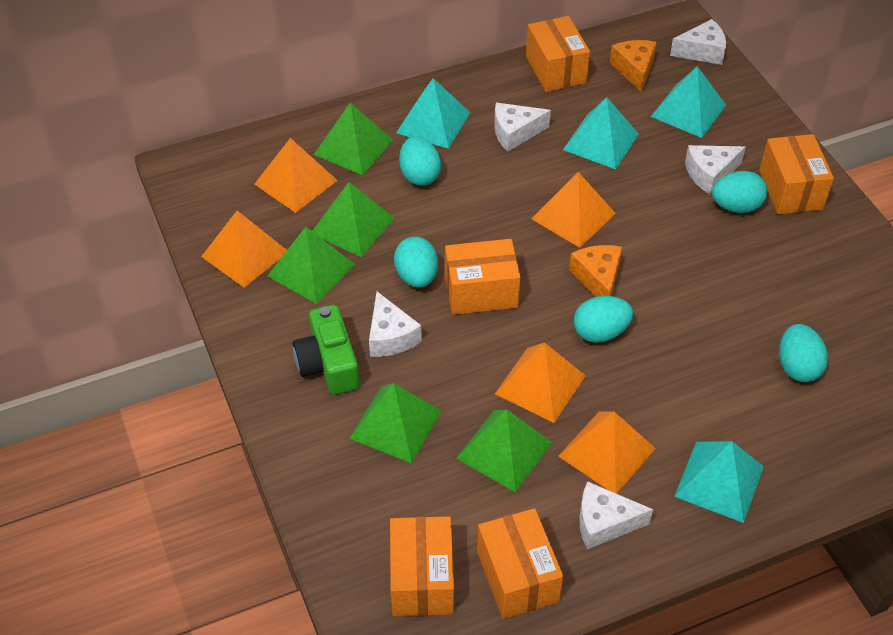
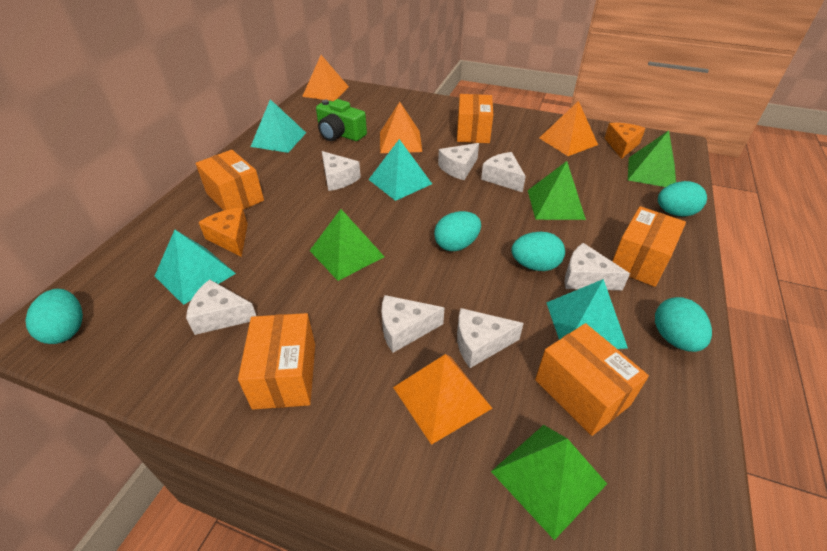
green pyramid: 5 -> 4
orange pyramid: 5 -> 4
white cheese: 5 -> 7

